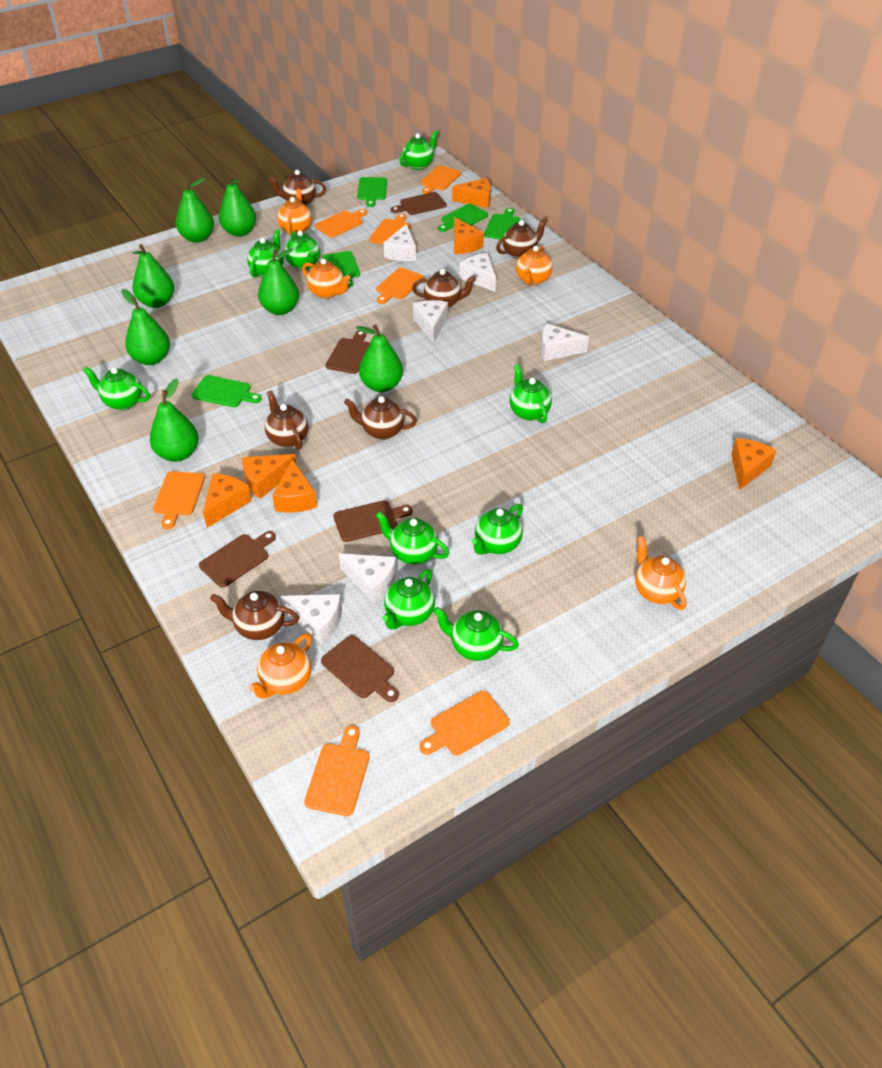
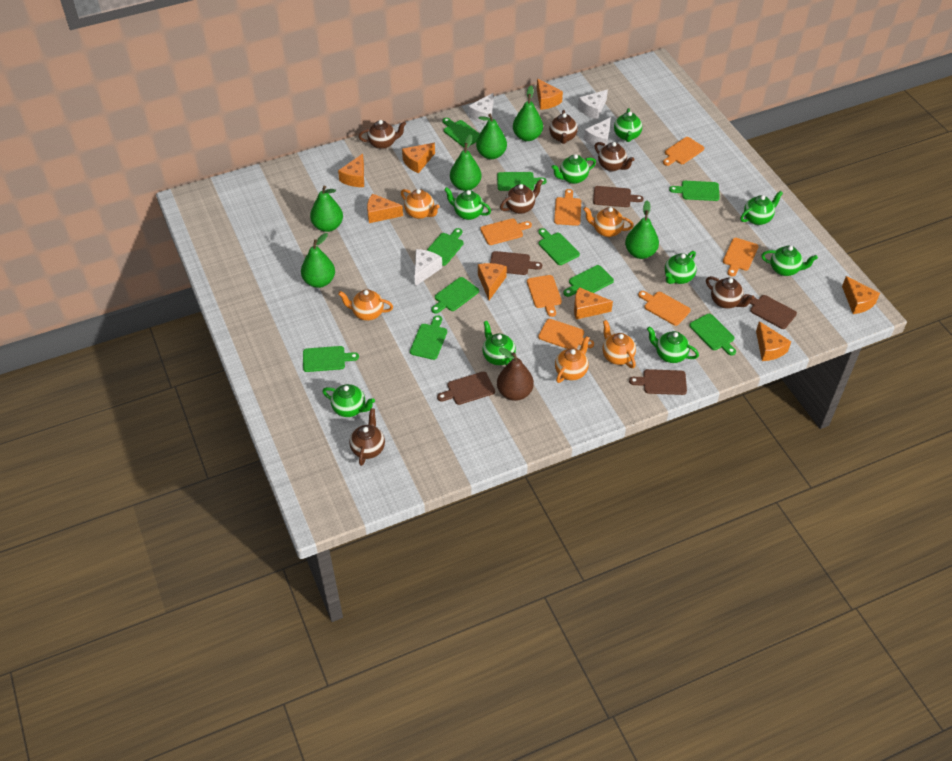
brown pear: 0 -> 1
green cutting board: 5 -> 10
green pear: 7 -> 6
orange cheese: 6 -> 8
white cheese: 6 -> 4

